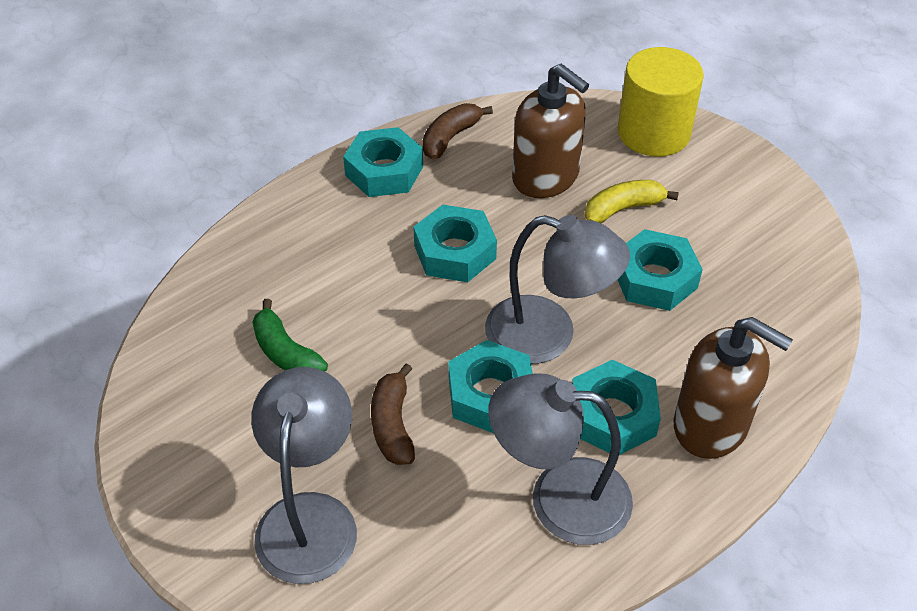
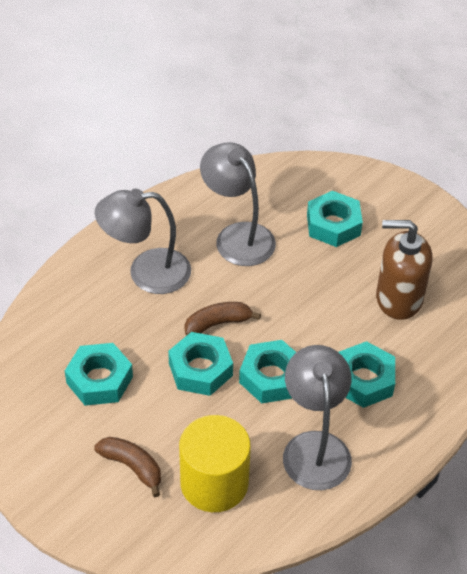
brown soap dispenser: 2 -> 1
green banana: 1 -> 0
yellow banana: 1 -> 0

